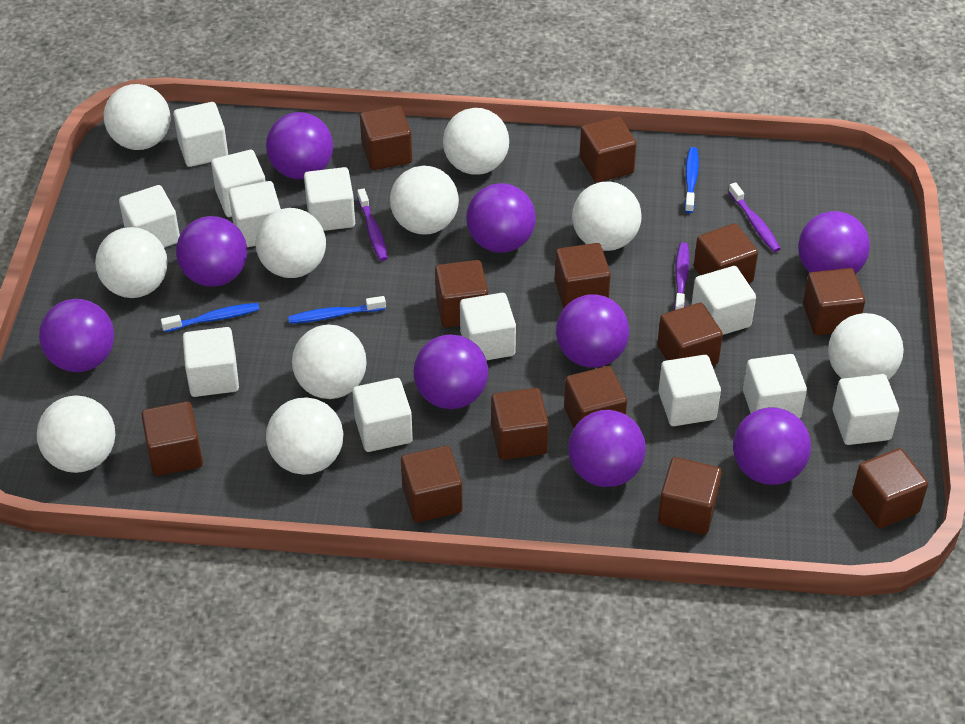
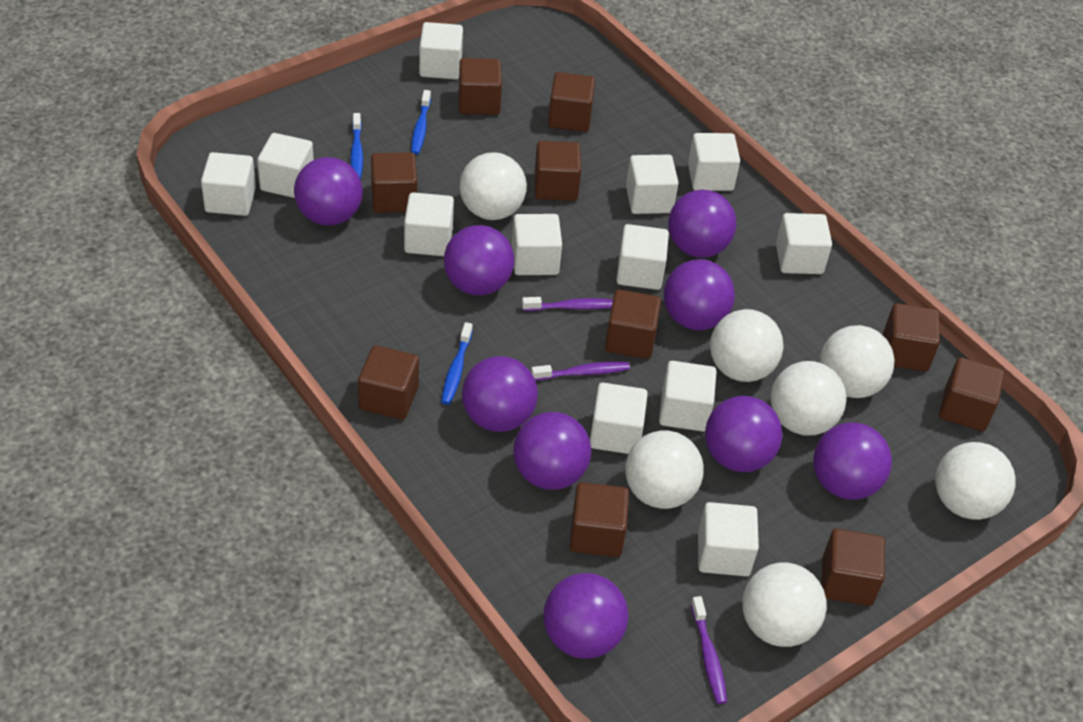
brown cube: 13 -> 10
white ball: 10 -> 7

